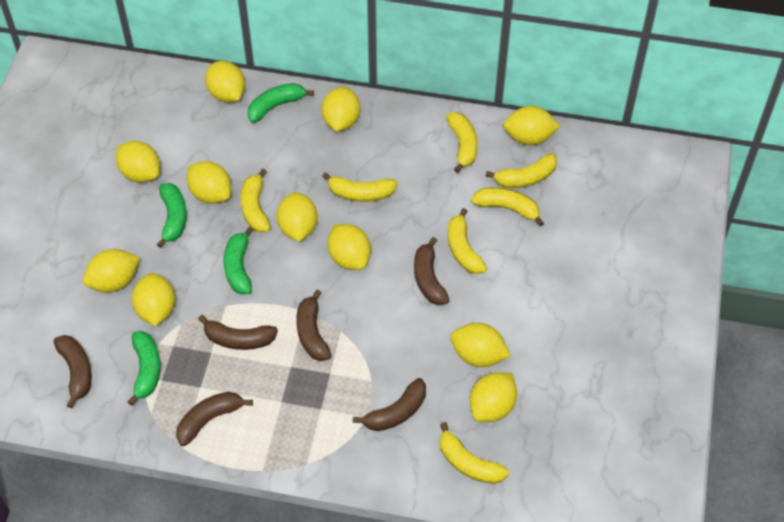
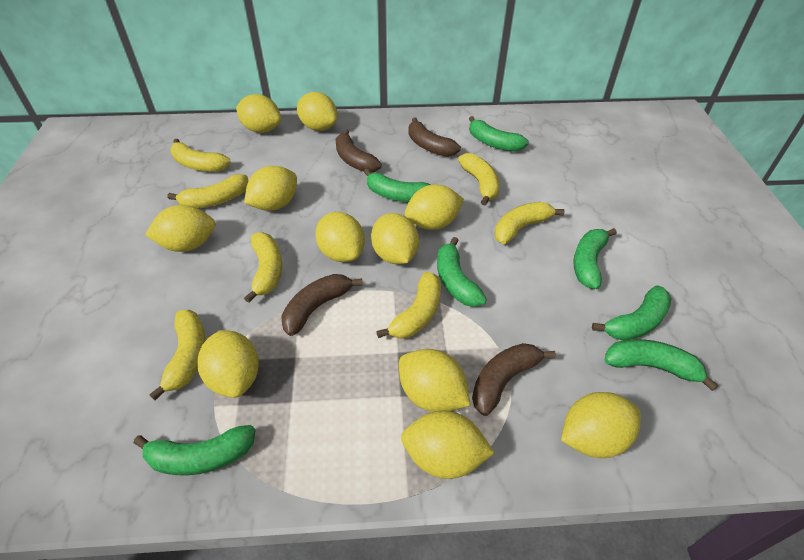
brown banana: 6 -> 4
green banana: 4 -> 7

